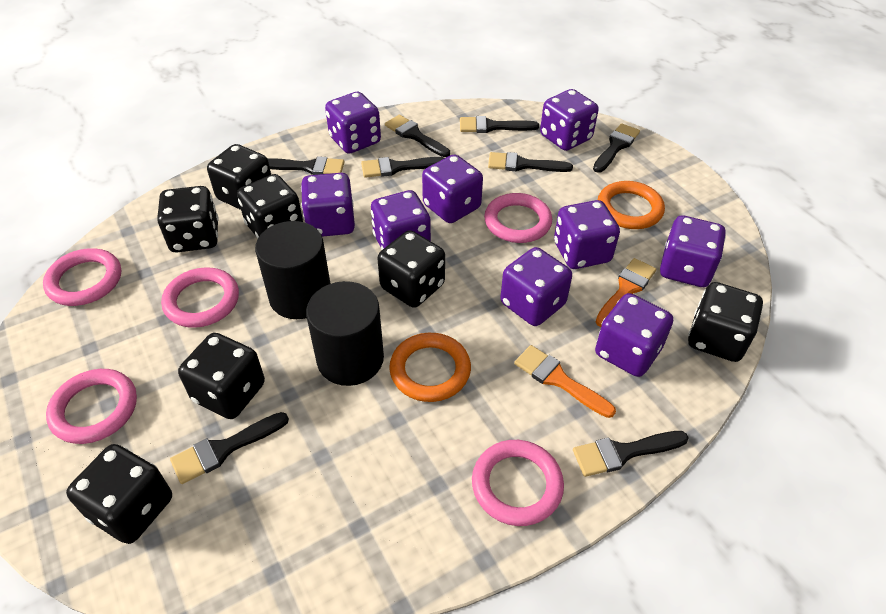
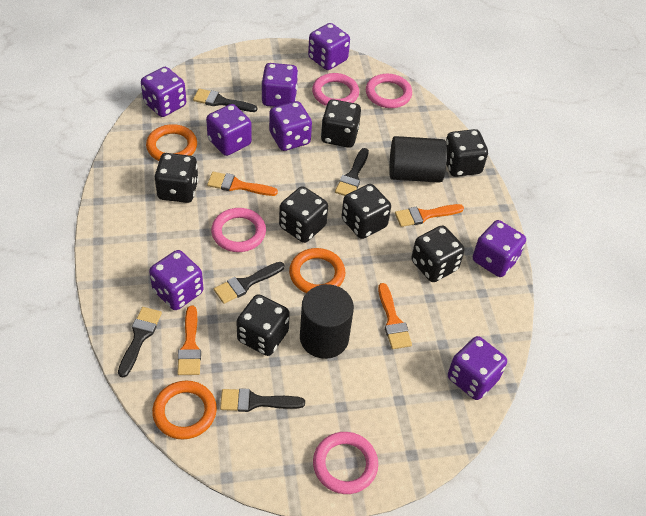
black brush: 8 -> 5
orange brush: 2 -> 4
orange ring: 2 -> 3
pink ring: 5 -> 4
purple dice: 9 -> 8

